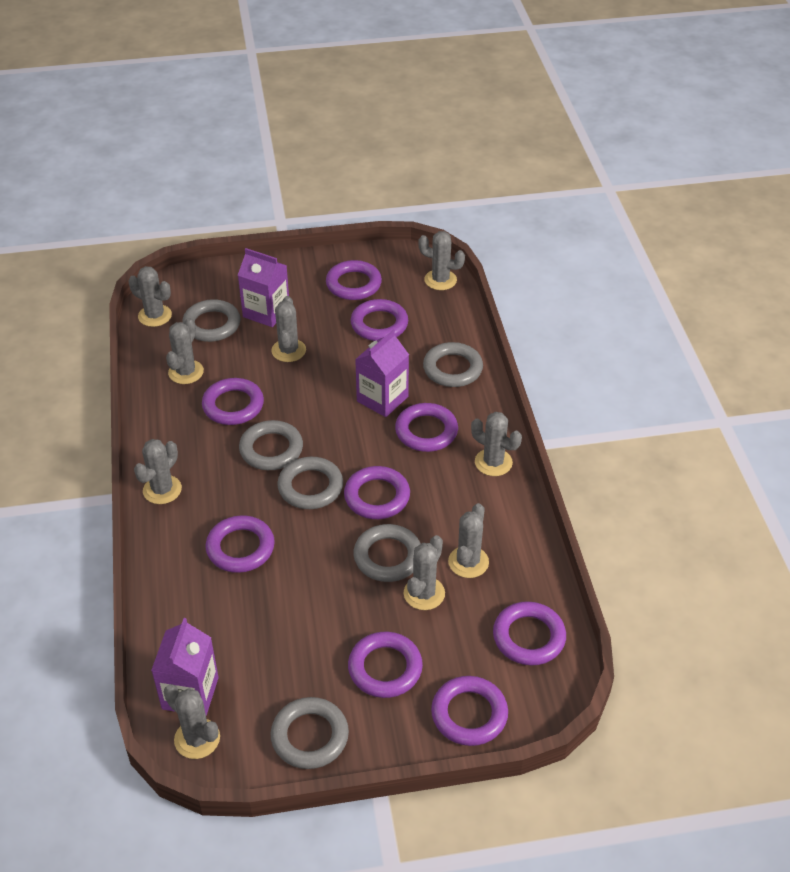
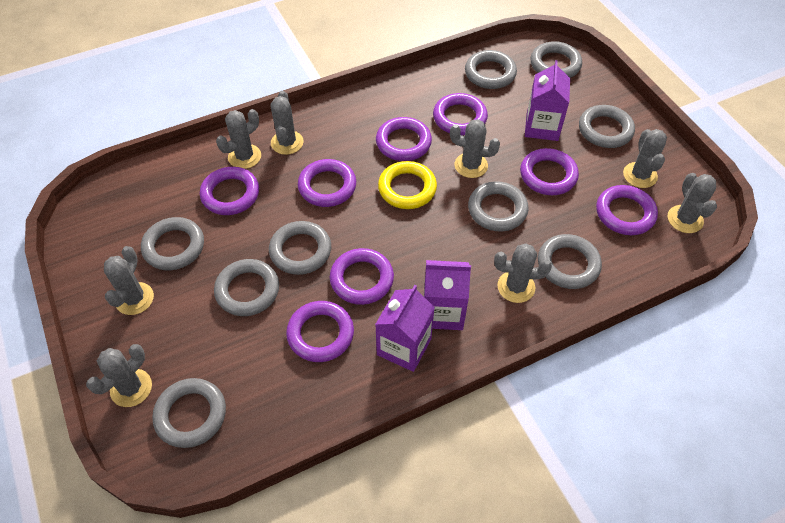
grey cactus: 9 -> 8
grey ring: 6 -> 9
purple ring: 9 -> 8
yellow ring: 0 -> 1

